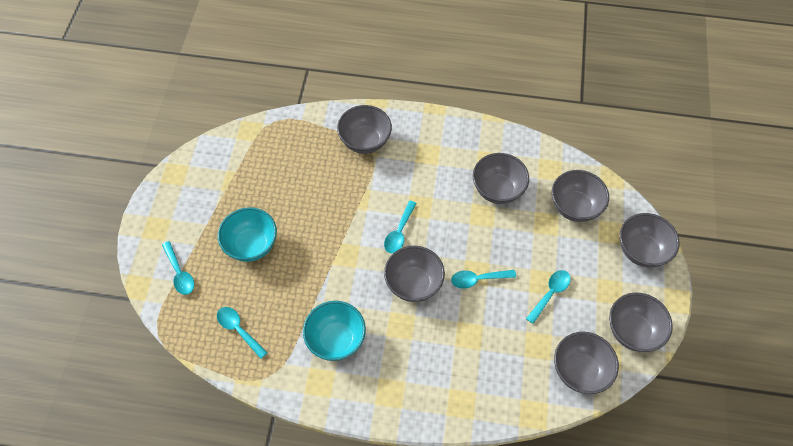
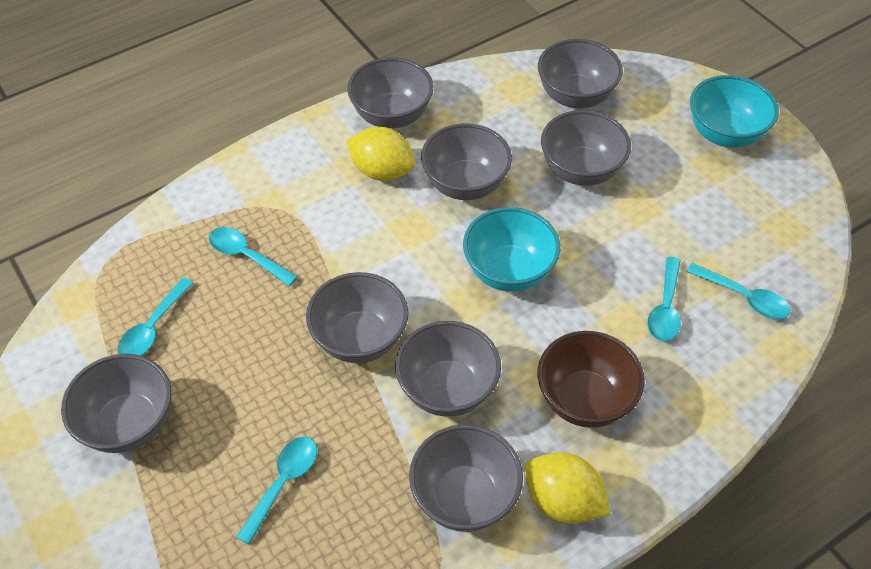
brown bowl: 0 -> 1
grey bowl: 7 -> 8
yellow lemon: 0 -> 2

